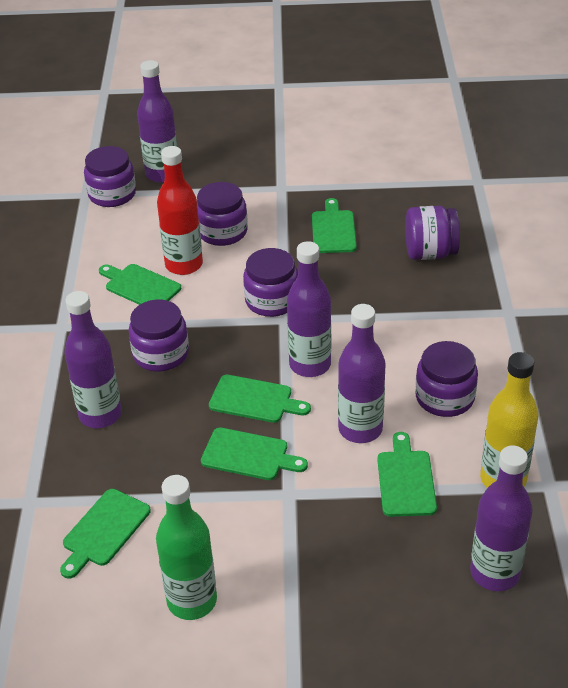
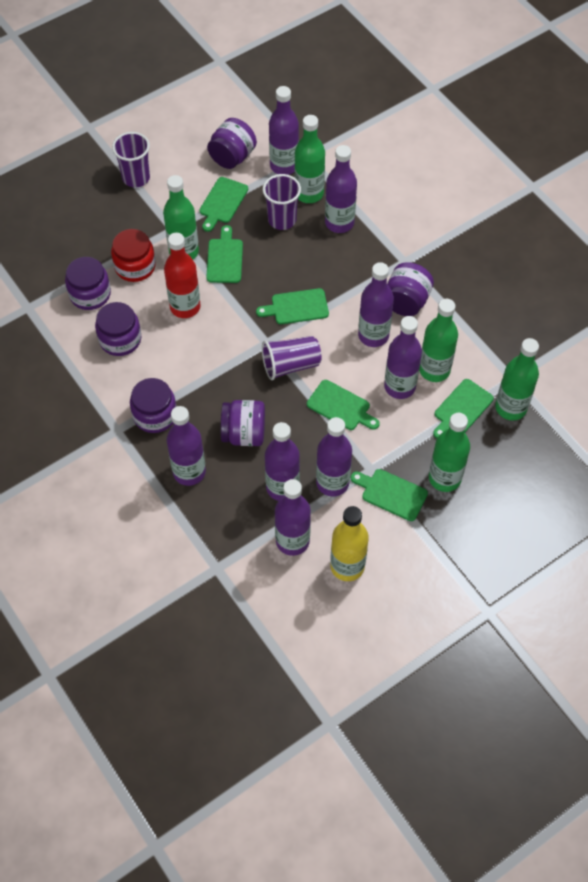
green bottle: 1 -> 5
purple bottle: 5 -> 8
purple cup: 0 -> 3
red jar: 0 -> 1

